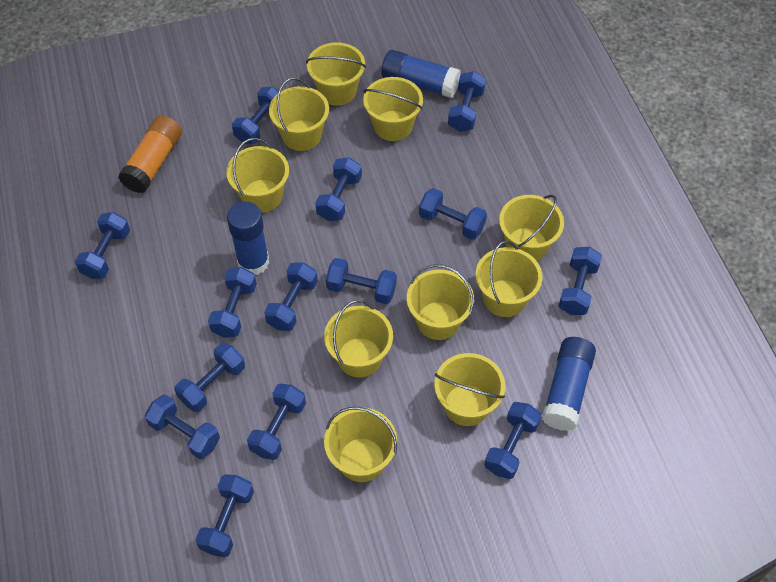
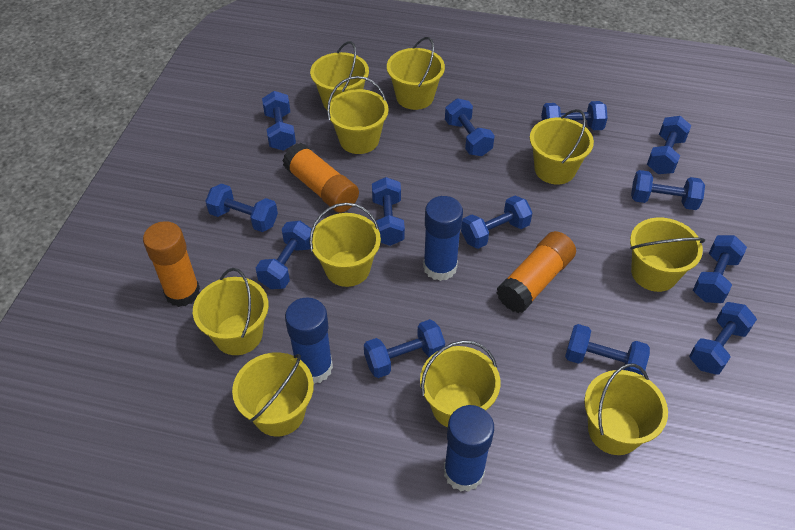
blue dumbbell: 14 -> 13
orange glue stick: 1 -> 3

